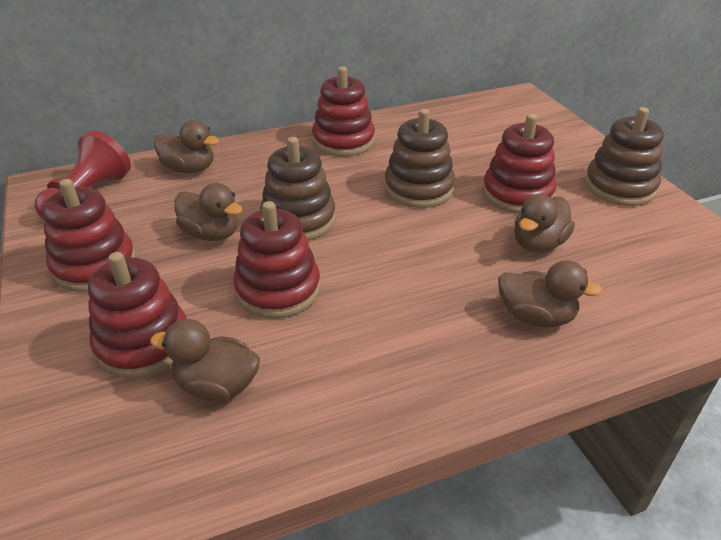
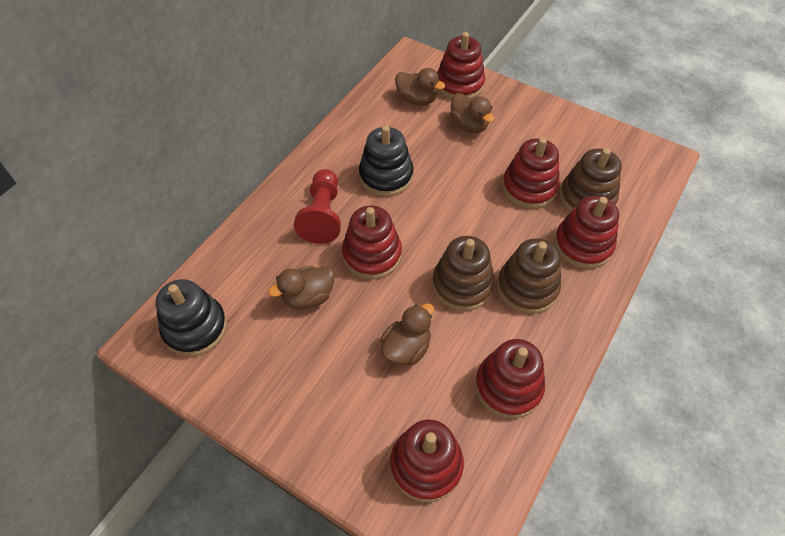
black stacking toy: 0 -> 2
brown duck: 5 -> 4
red stacking toy: 5 -> 6

